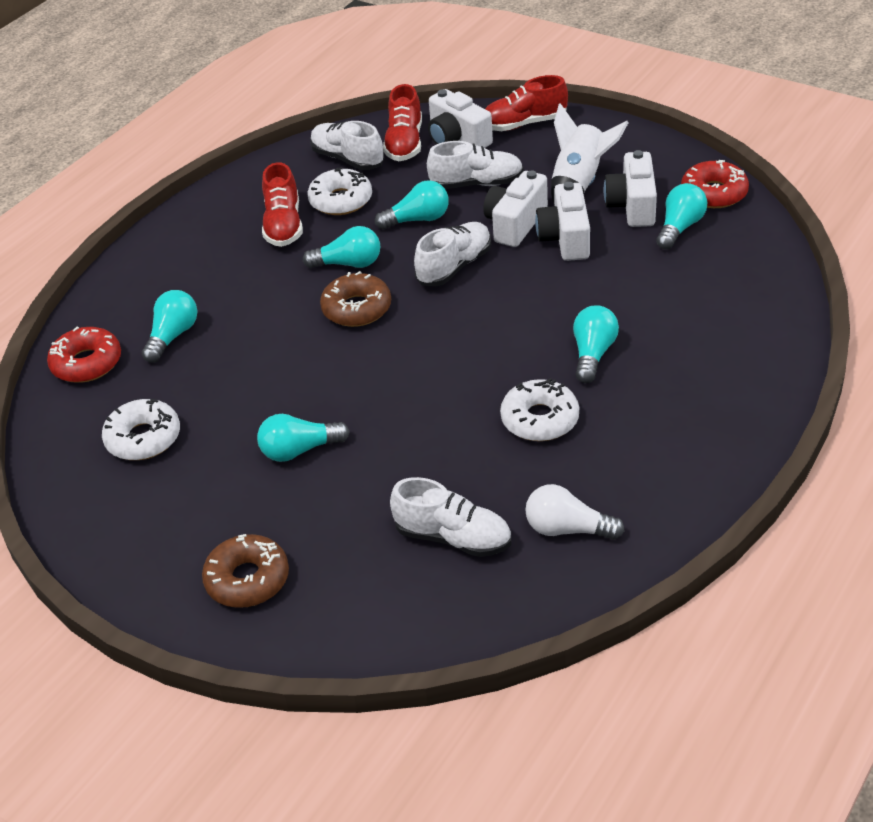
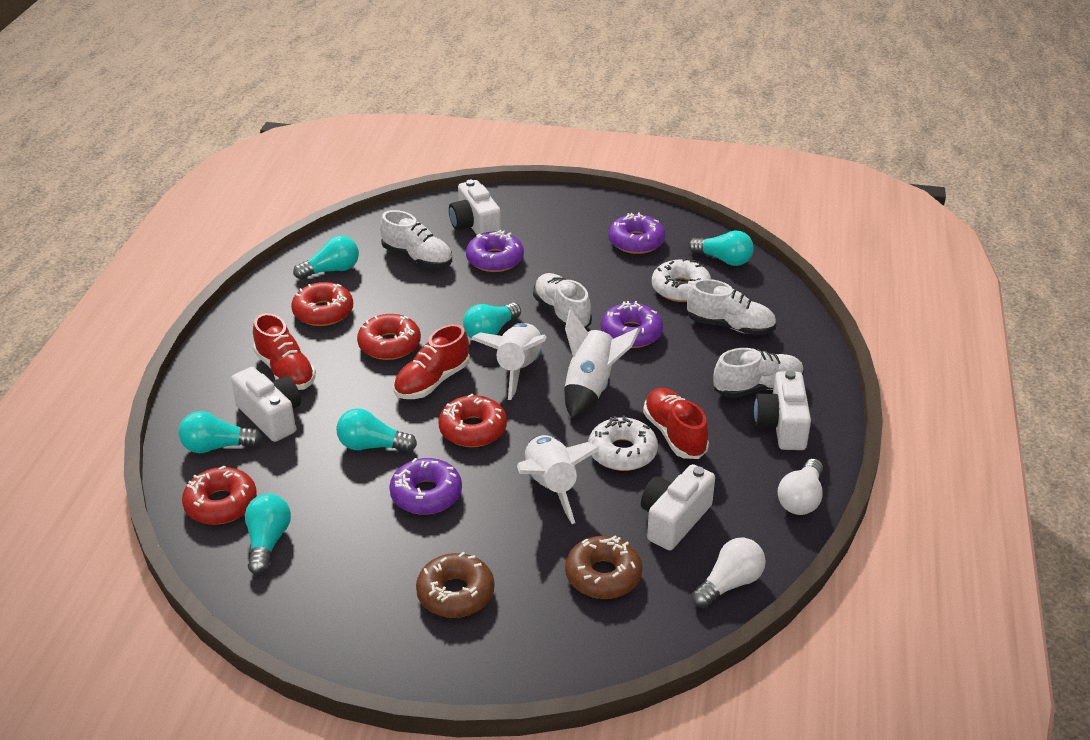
purple donut: 0 -> 4
red donut: 2 -> 4
white donut: 3 -> 2
white light bulb: 1 -> 2
white rocket: 1 -> 3

